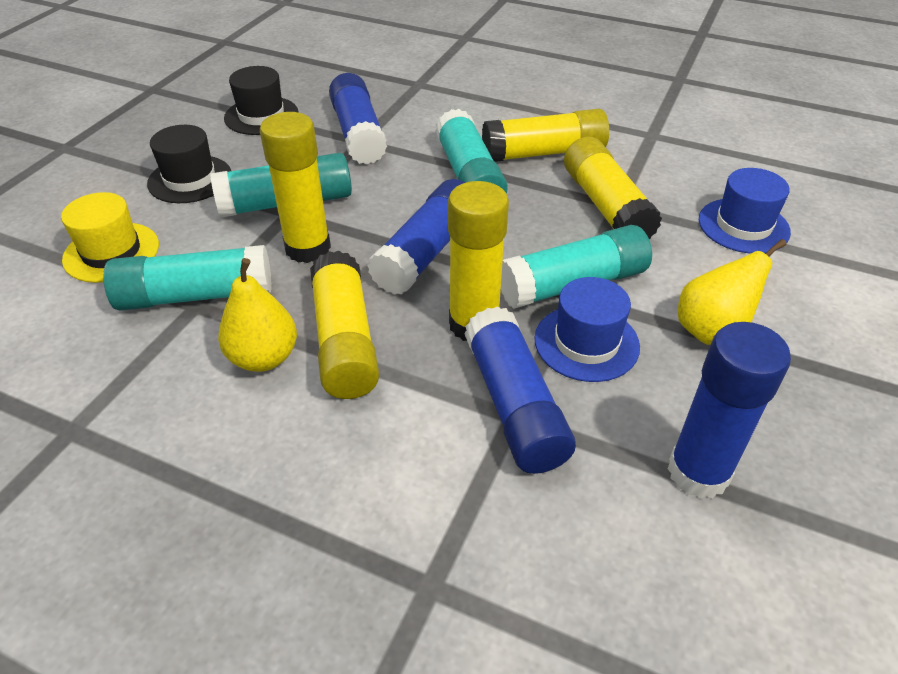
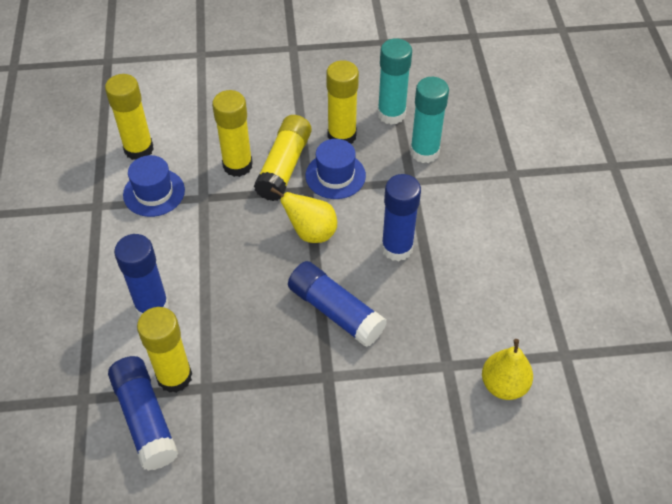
black hat: 2 -> 0
turquoise glue stick: 4 -> 2
yellow hat: 1 -> 0

